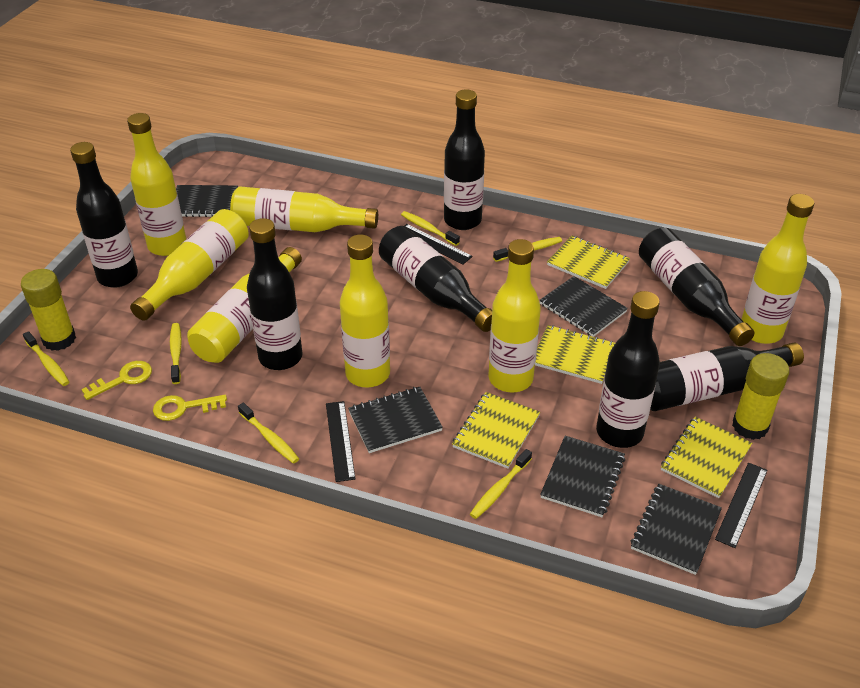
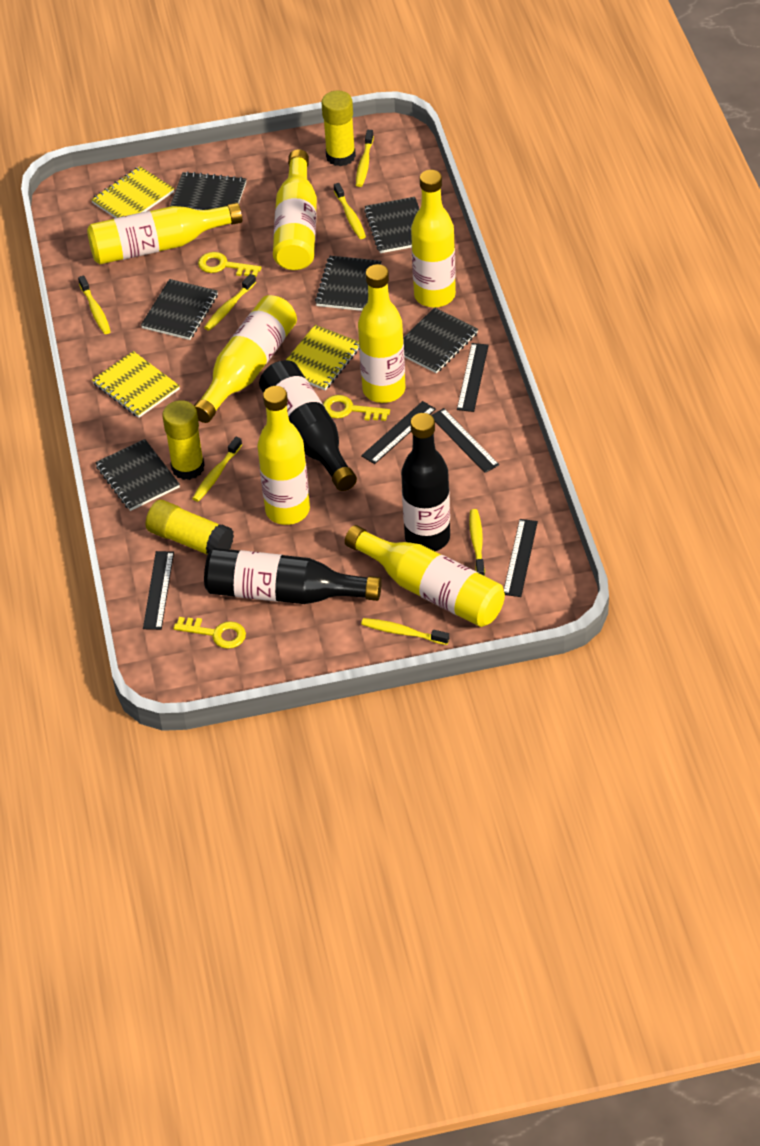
black bottle: 7 -> 3
black notebook: 5 -> 6
black ruler: 3 -> 5
yellow glue stick: 2 -> 3
yellow key: 2 -> 3
yellow notebook: 4 -> 3
yellow toothbrush: 6 -> 7

